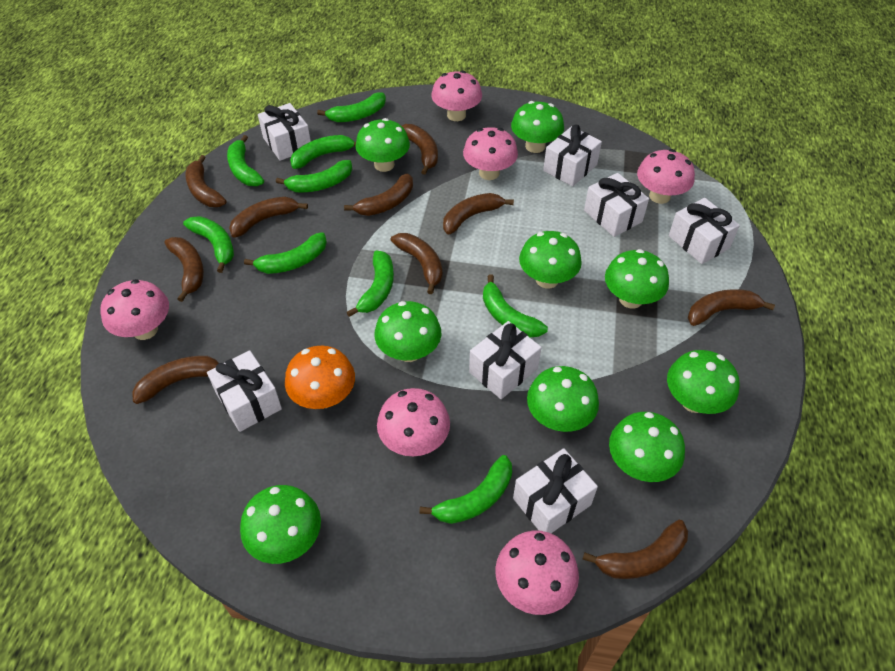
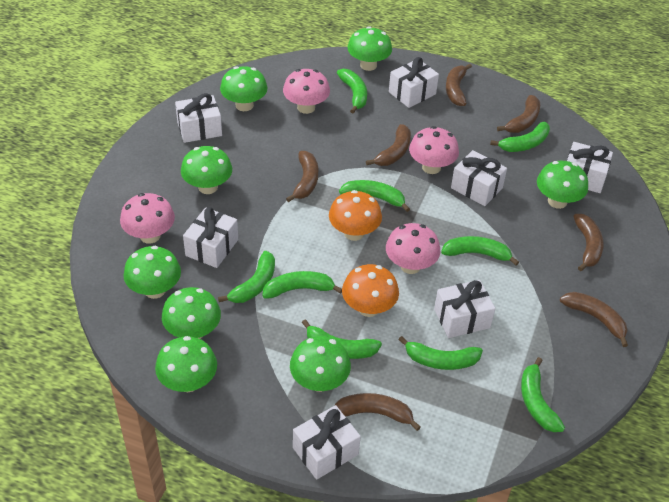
brown banana: 10 -> 7
green mushroom: 9 -> 8
orange mushroom: 1 -> 2
pink mushroom: 6 -> 4

